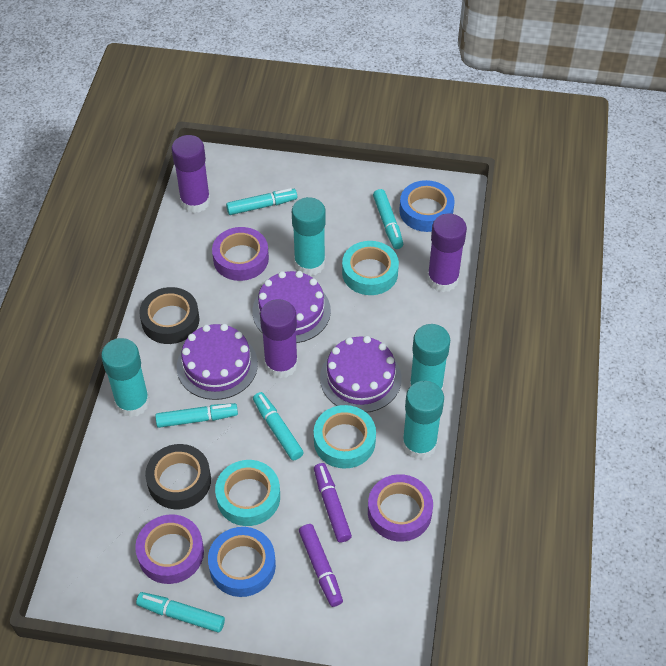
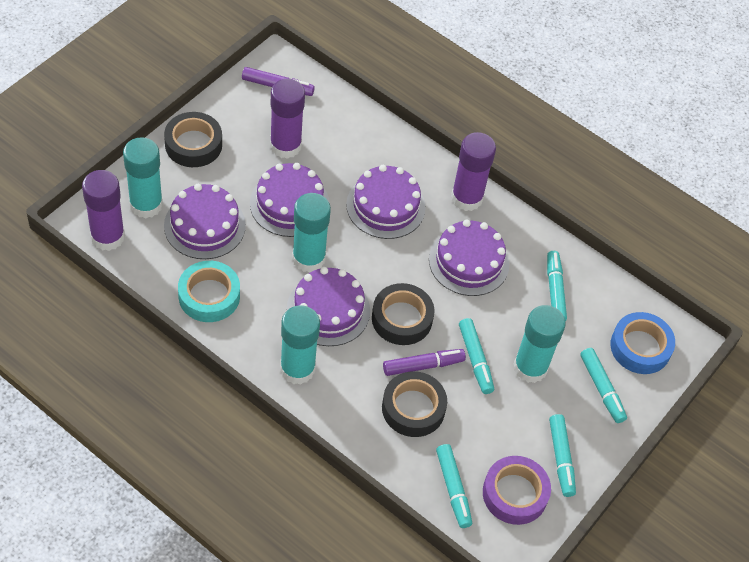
black tape: 2 -> 3
blue tape: 2 -> 1
purple cake: 3 -> 5
purple tape: 3 -> 1
turquoise tape: 3 -> 1

